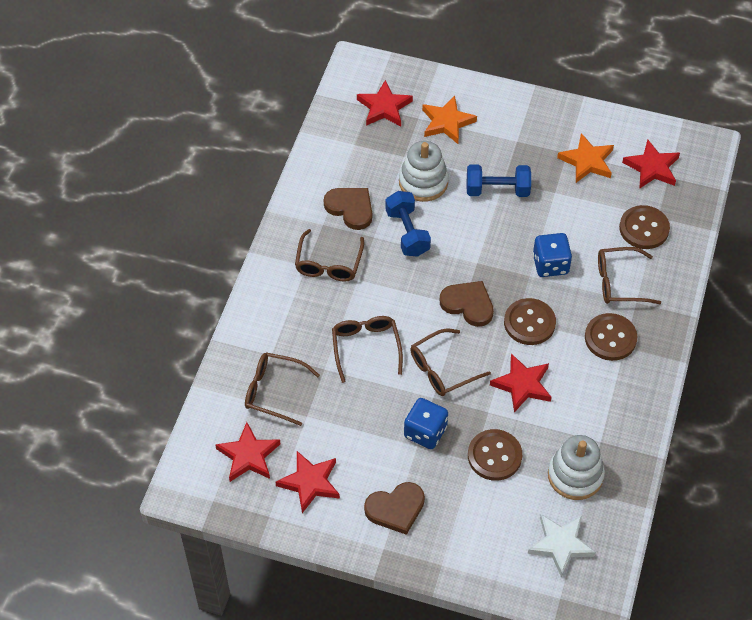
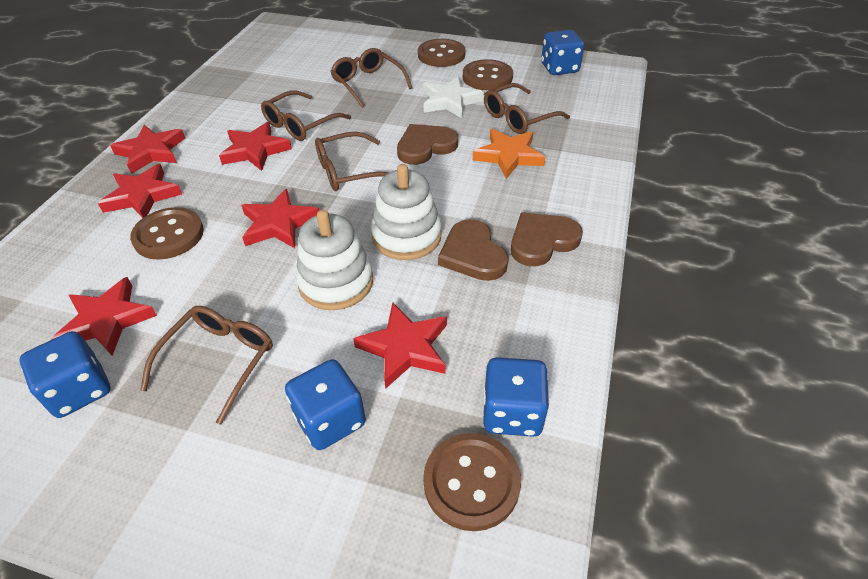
blue dice: 2 -> 4
blue dumbbell: 2 -> 0
orange star: 2 -> 1
red star: 5 -> 6

